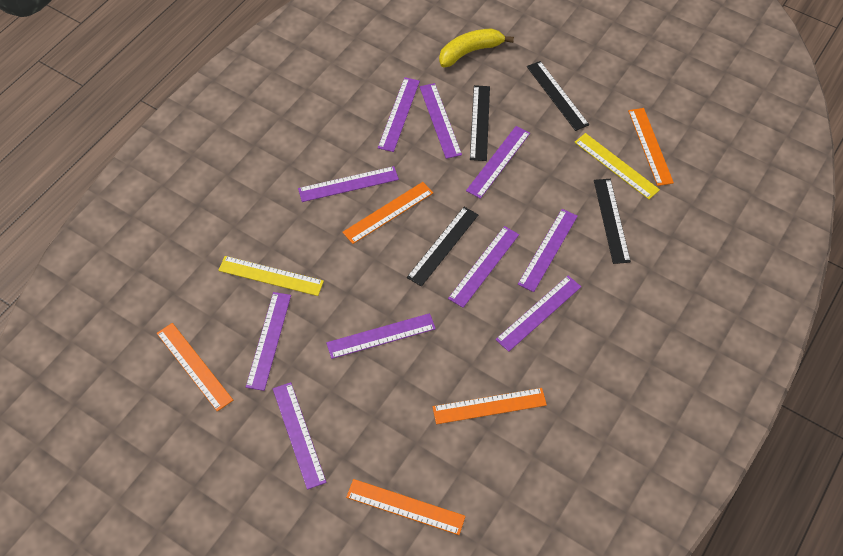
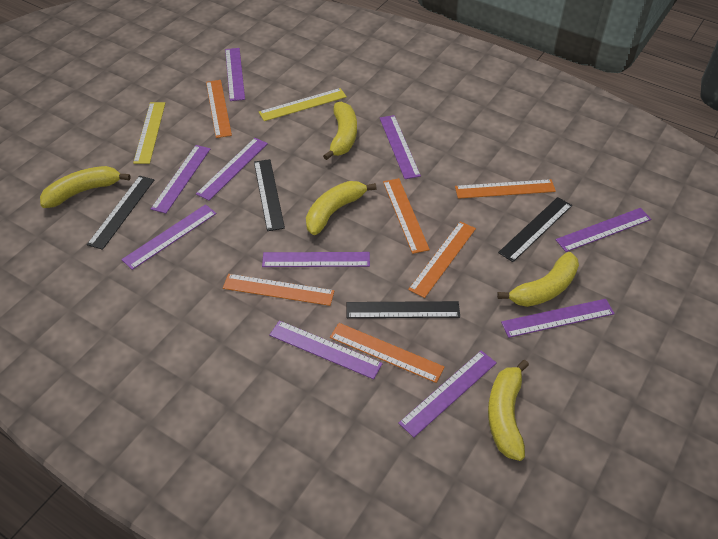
orange ruler: 5 -> 6
yellow banana: 1 -> 5

